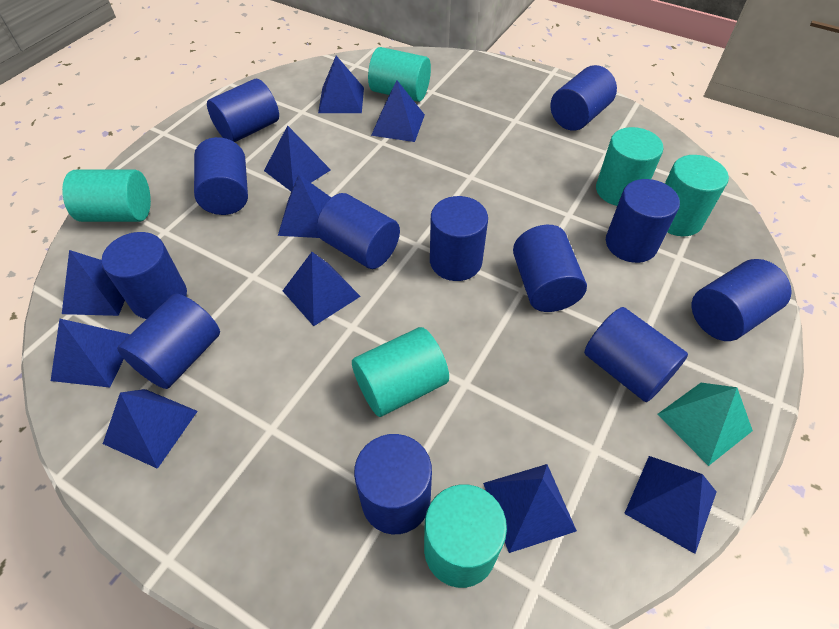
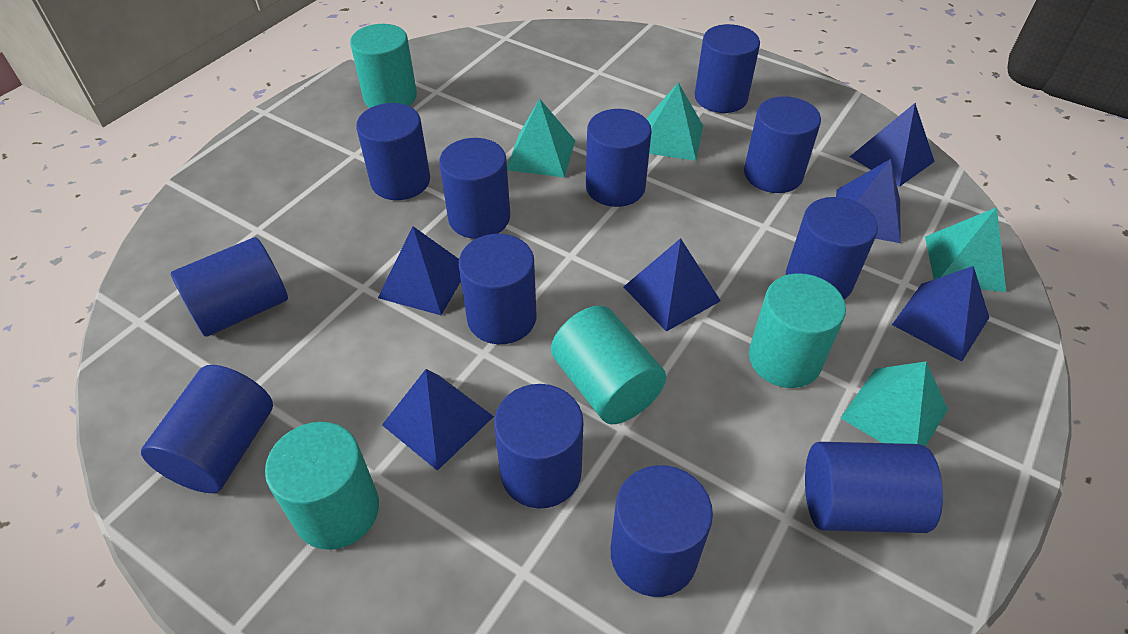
blue pyramid: 10 -> 6
turquoise cylinder: 6 -> 4
turquoise pyramid: 1 -> 4

